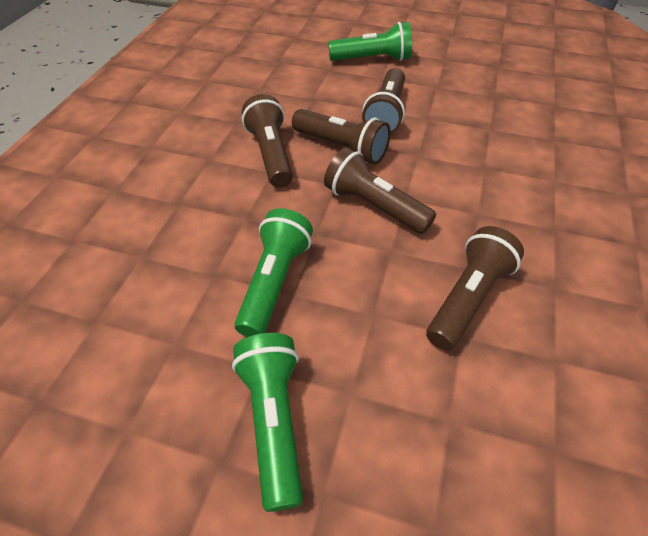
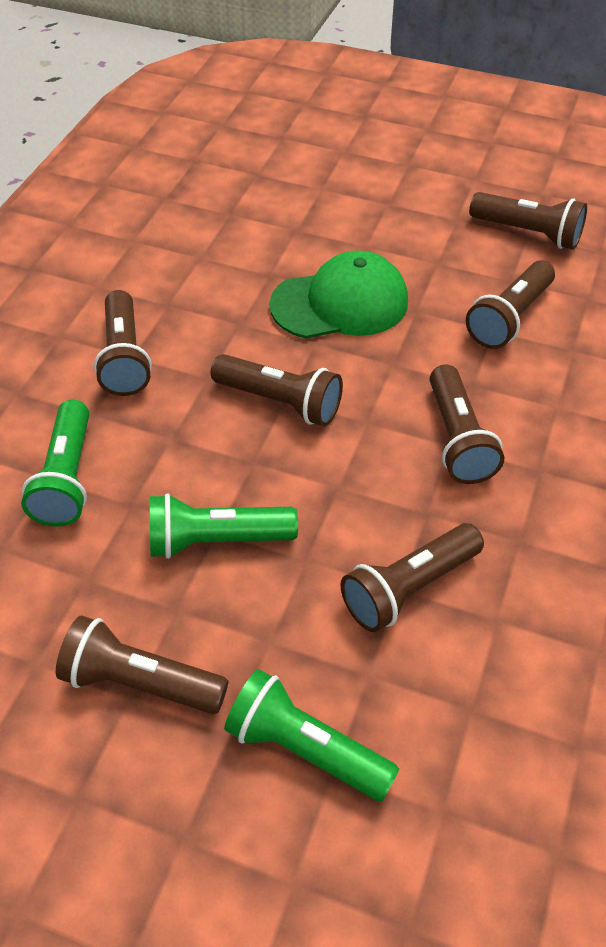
brown flashlight: 5 -> 7
green cap: 0 -> 1

